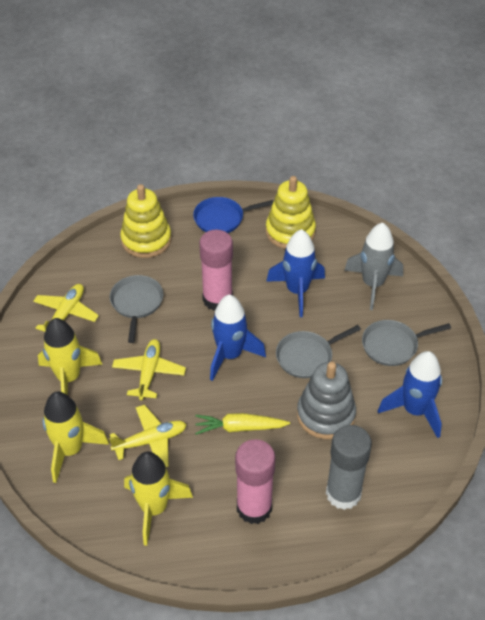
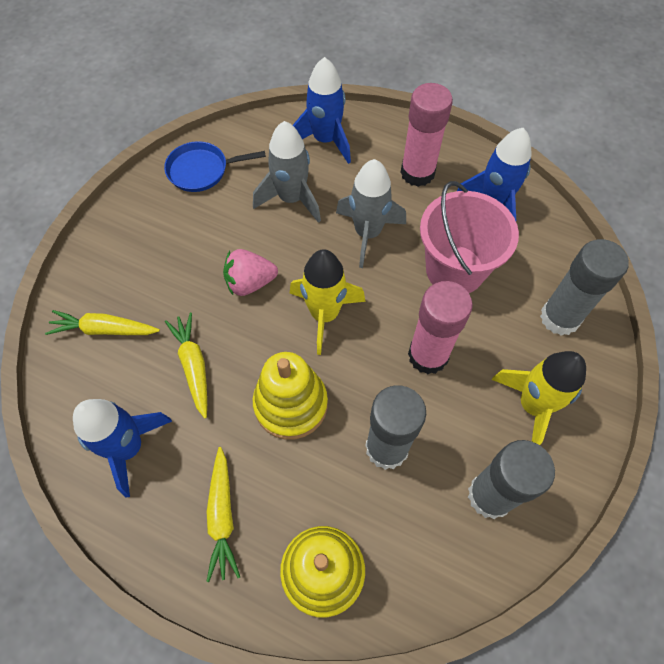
grey glue stick: 1 -> 3
grey pan: 3 -> 0
grey rocket: 1 -> 2
grey stacking toy: 1 -> 0
pink bucket: 0 -> 1
pink strawberry: 0 -> 1
yellow carrot: 1 -> 3
yellow plane: 3 -> 0
yellow rocket: 3 -> 2

